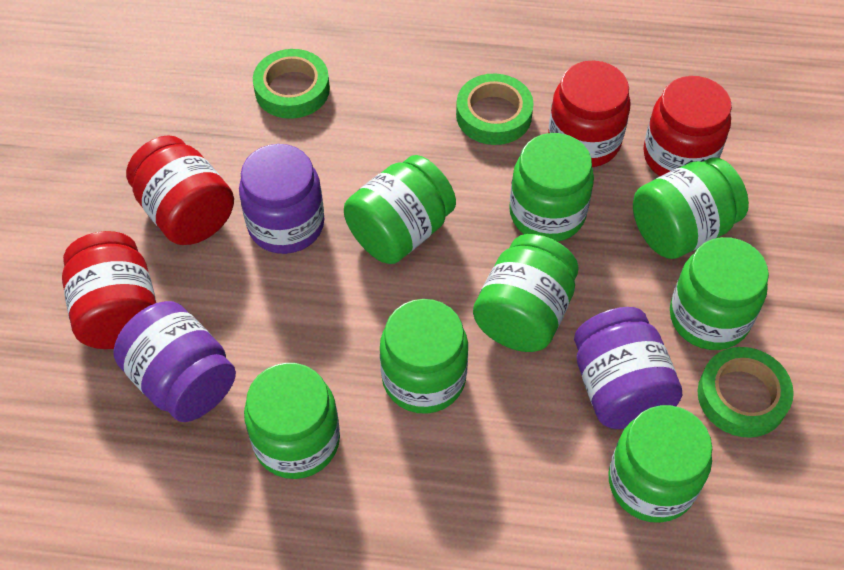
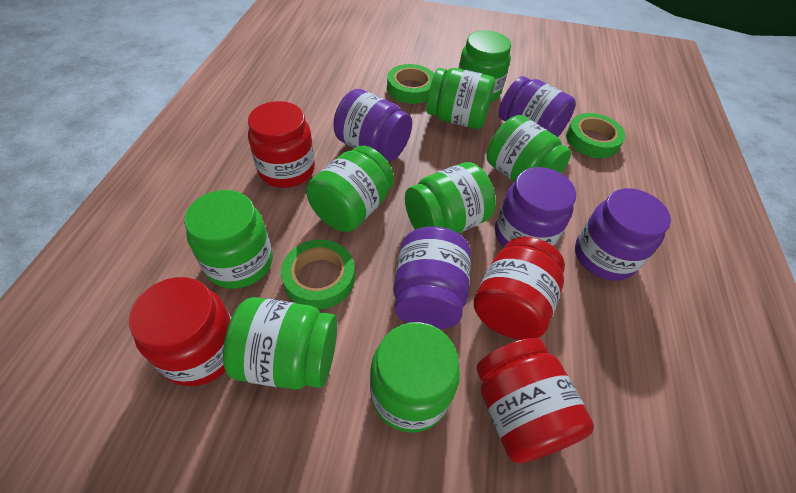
purple jar: 3 -> 5

